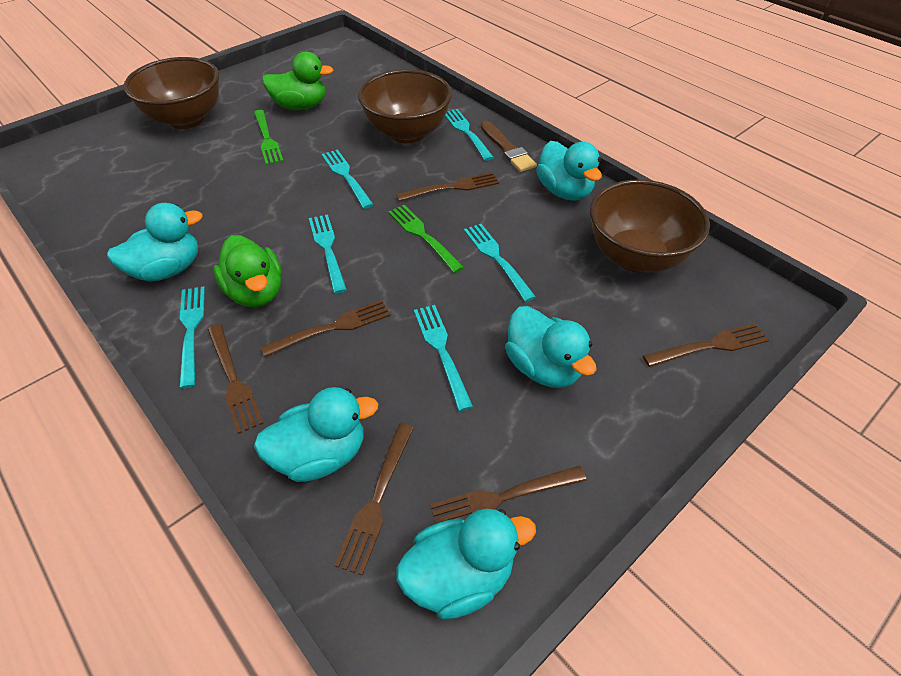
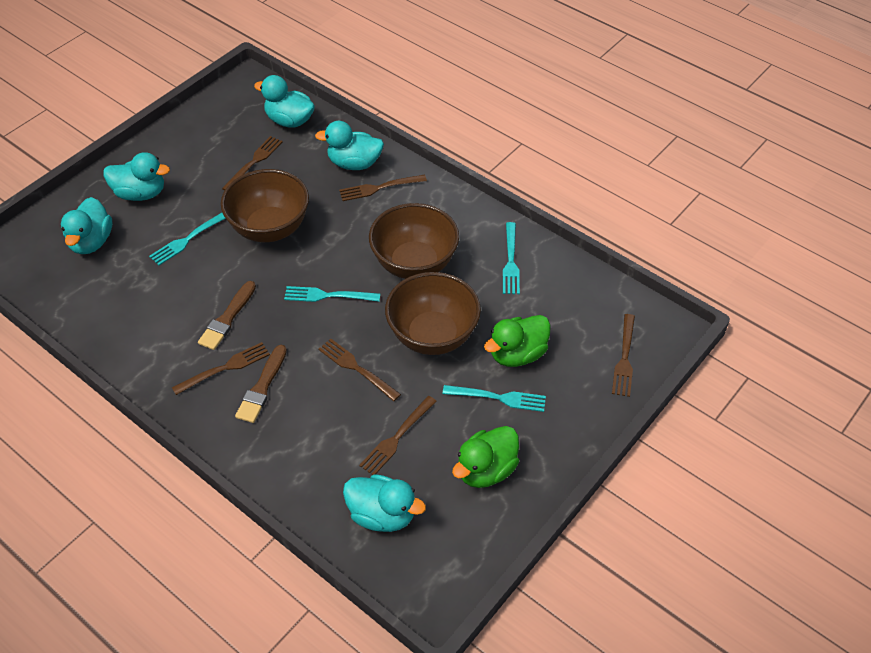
brown brush: 1 -> 2
green fork: 2 -> 0
turquoise fork: 6 -> 4

